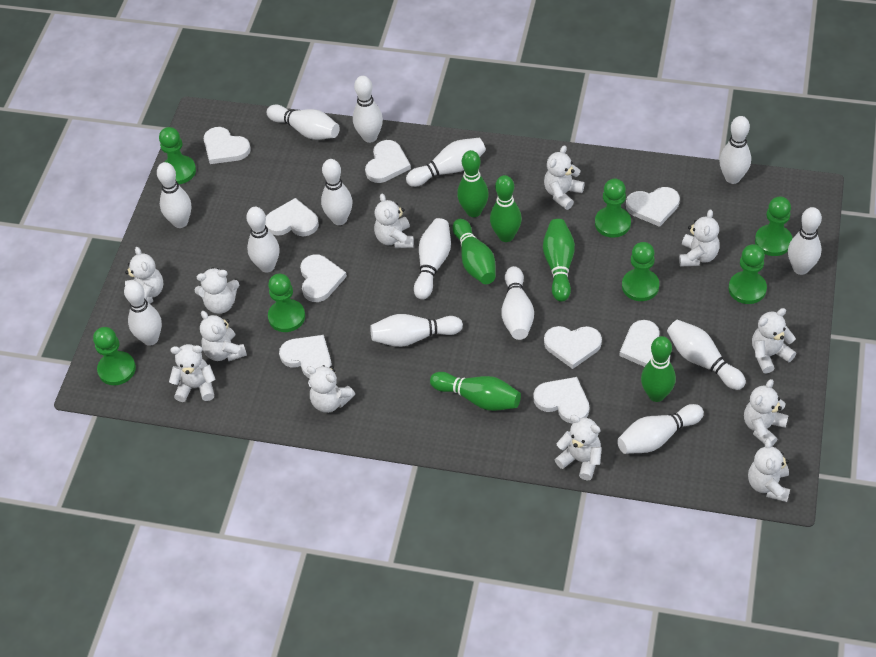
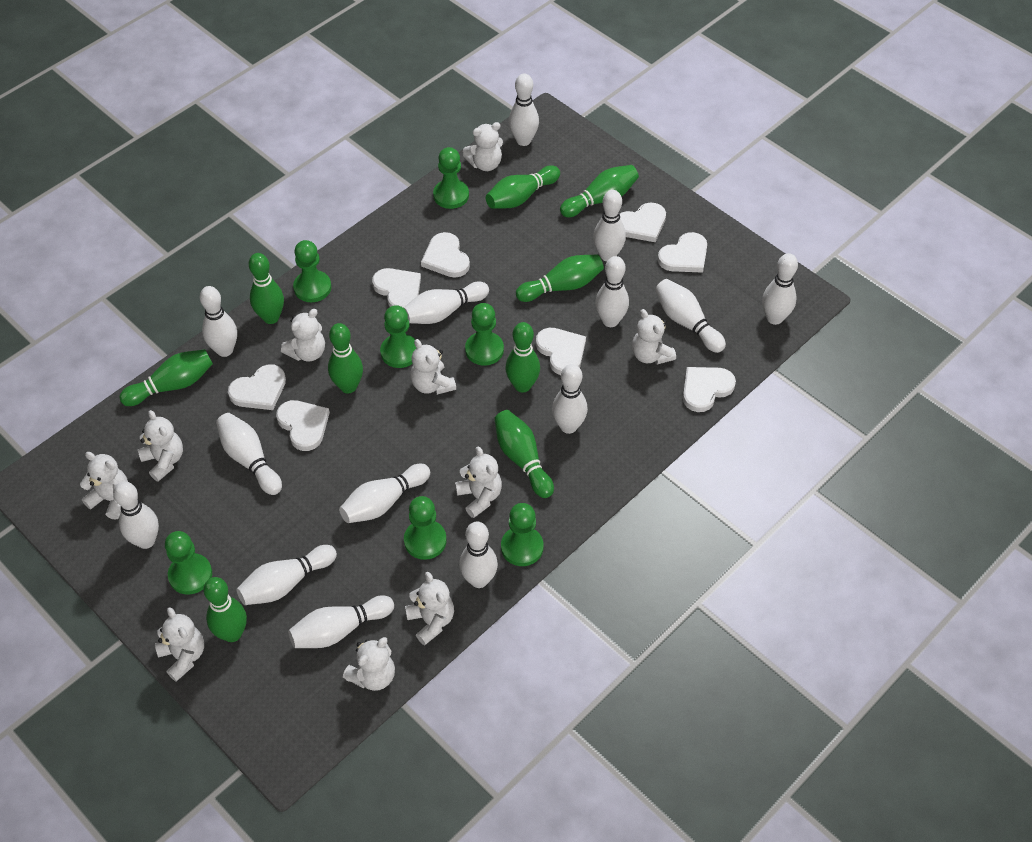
green bowling pin: 6 -> 9
white heart: 9 -> 8
white teddy bear: 12 -> 10

